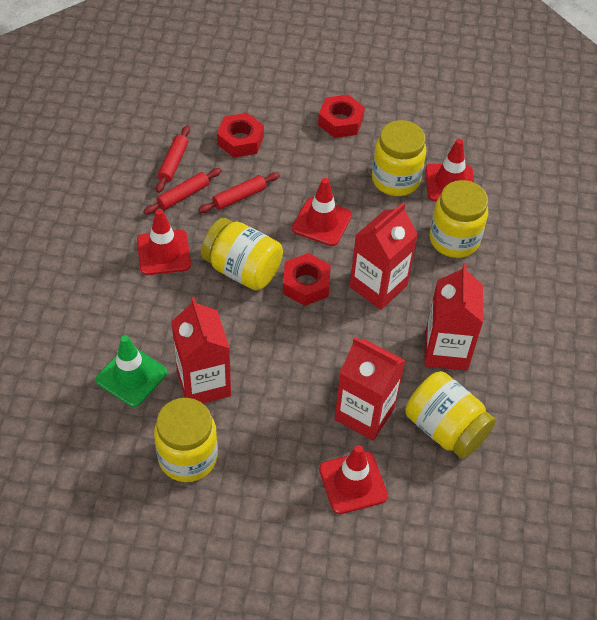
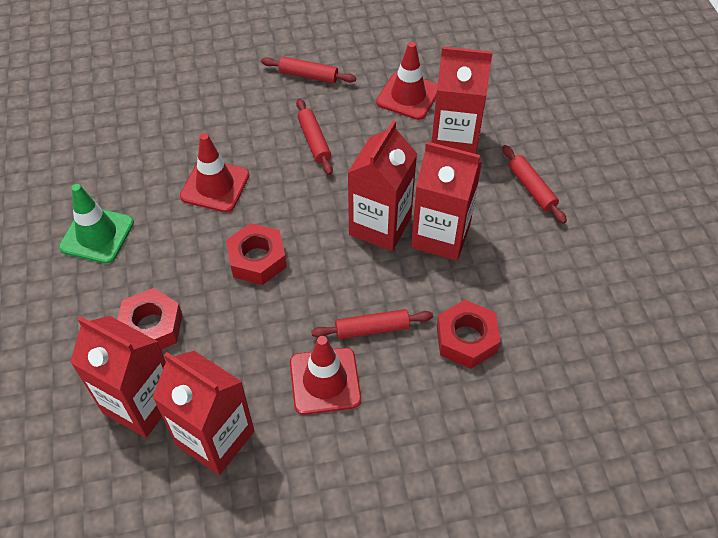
red carton: 4 -> 5
red rolling pin: 3 -> 4
red traffic cone: 4 -> 3
yellow jar: 5 -> 0

